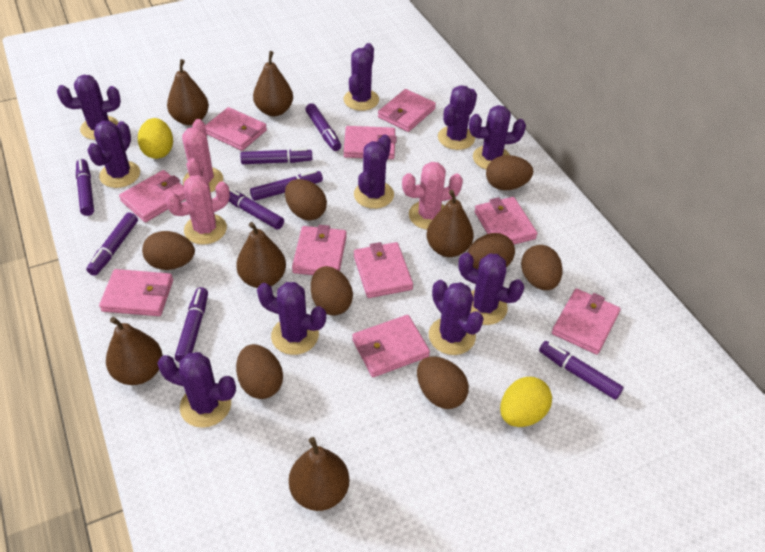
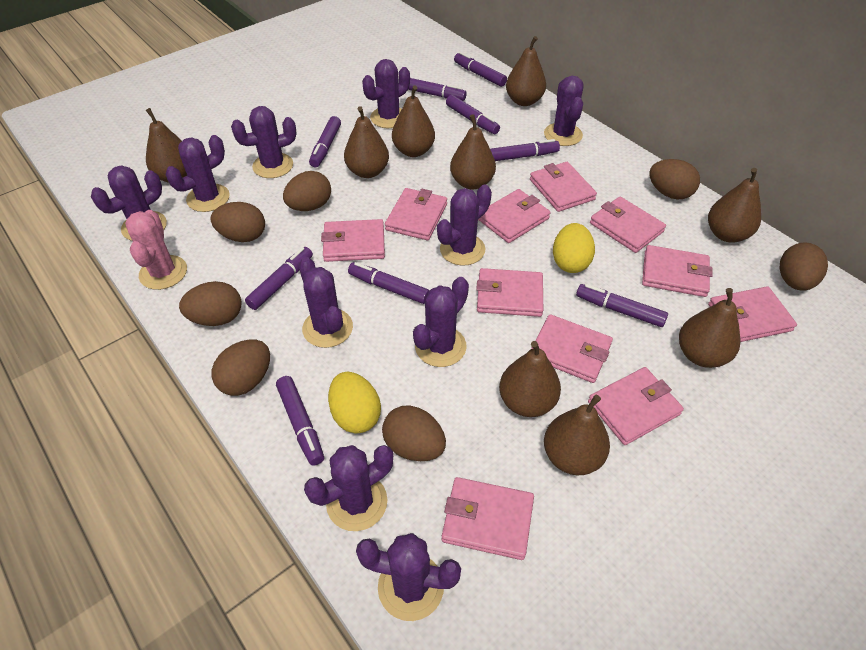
brown egg: 8 -> 7
brown pear: 6 -> 9
pink cactus: 3 -> 1
pink wallet: 10 -> 11
purple marker: 8 -> 9

